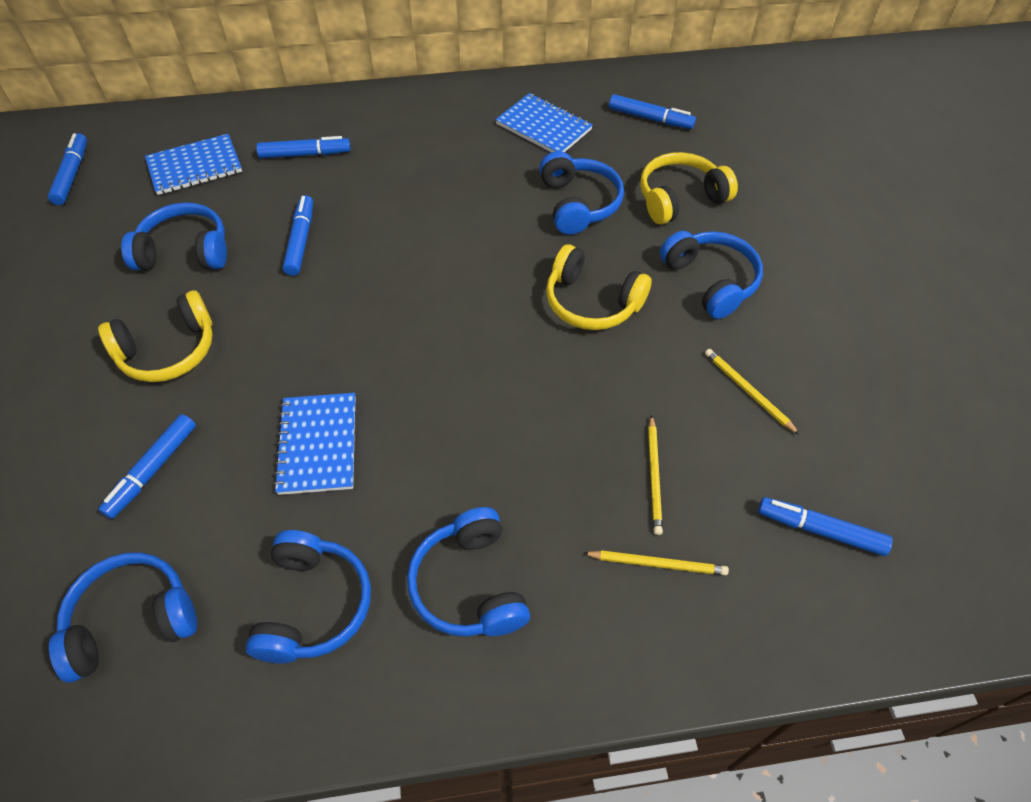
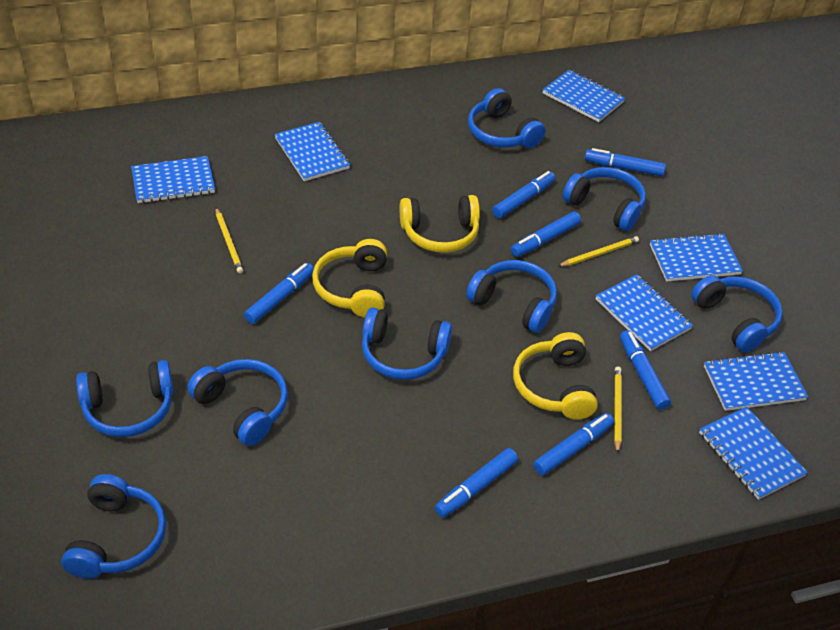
blue headphones: 6 -> 8
blue marker: 6 -> 7
blue notebook: 3 -> 7

